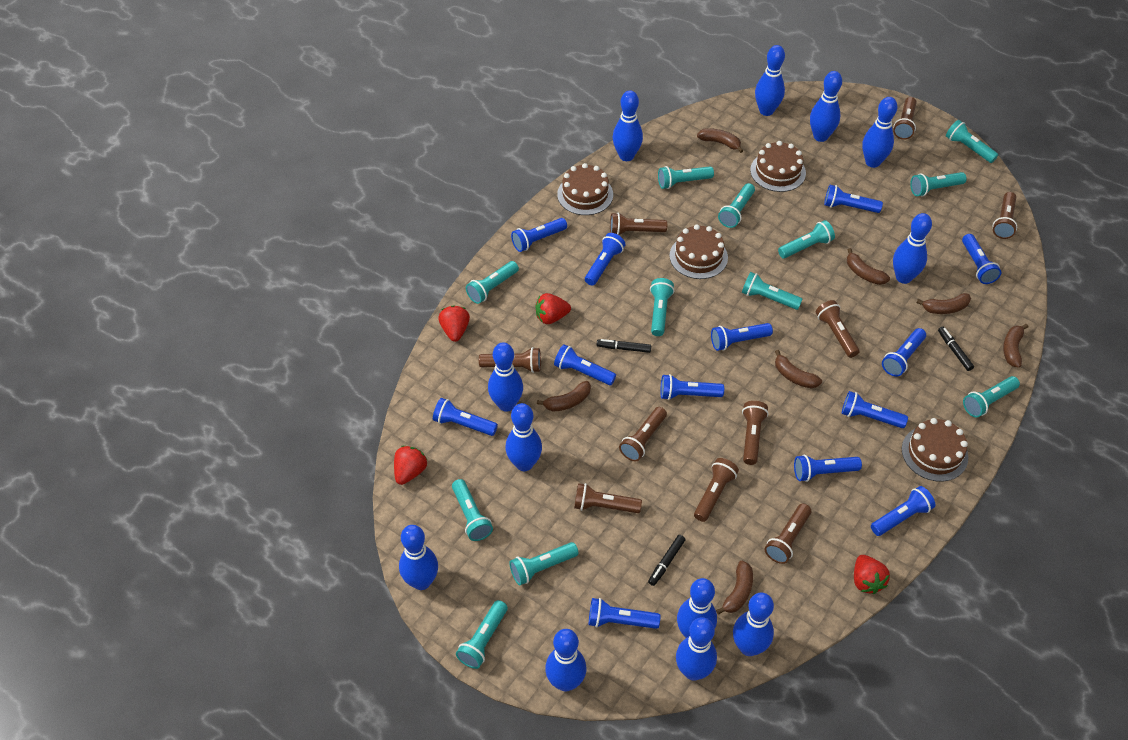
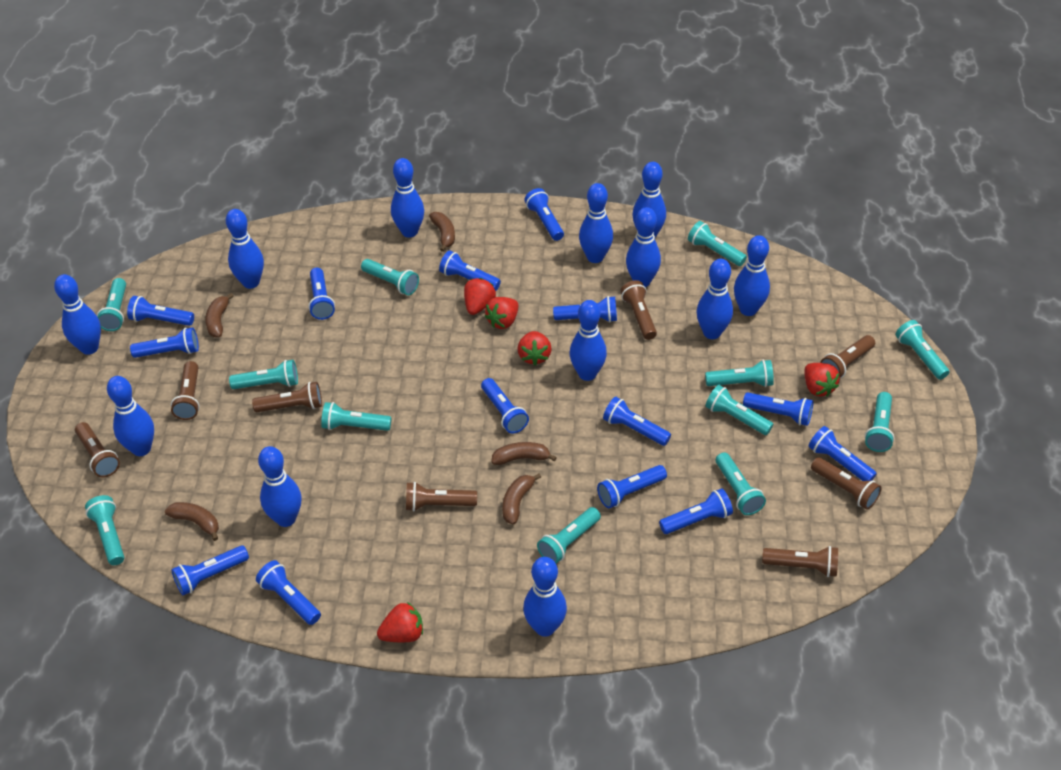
black marker: 3 -> 0
blue flashlight: 13 -> 14
brown banana: 7 -> 5
brown cake: 4 -> 0
brown flashlight: 10 -> 8
red strawberry: 4 -> 5

